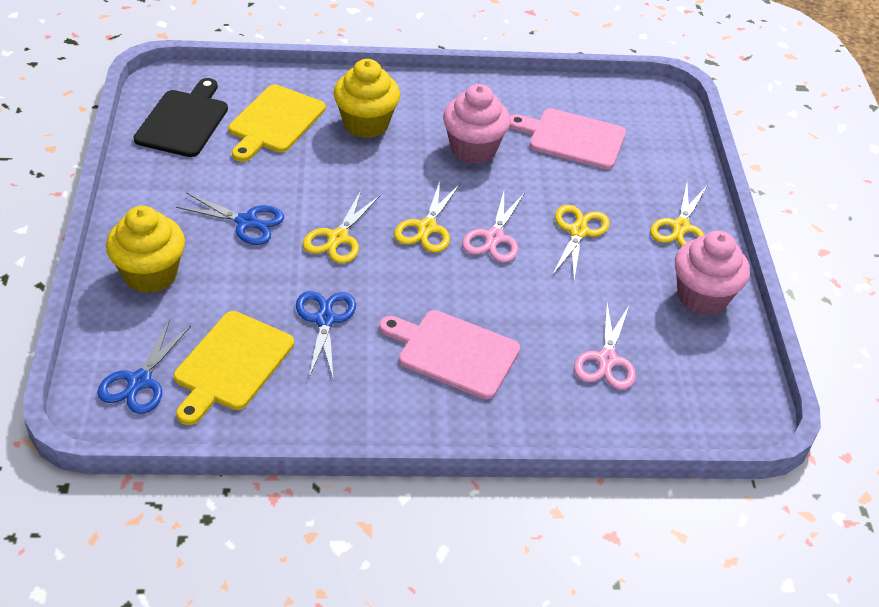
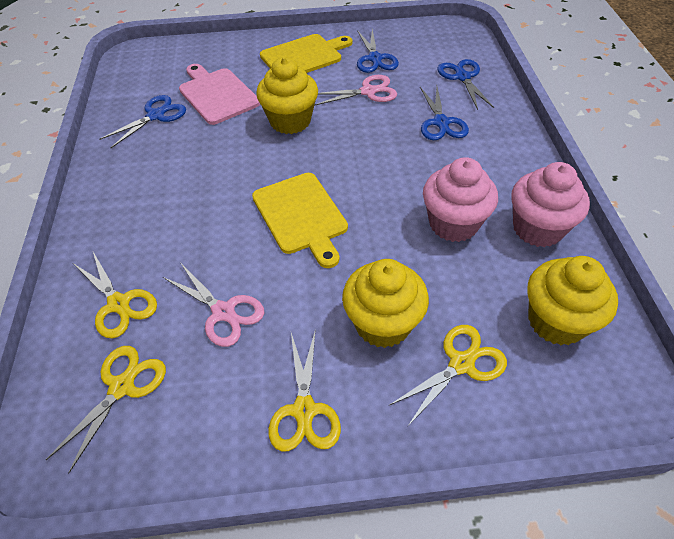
black cutting board: 1 -> 0
blue scissors: 3 -> 4
pink cutting board: 2 -> 1
yellow cupcake: 2 -> 3

